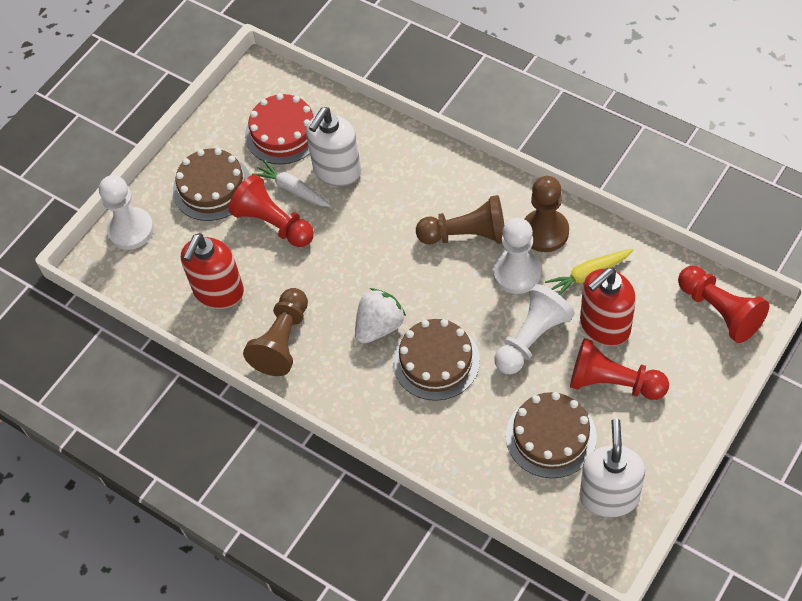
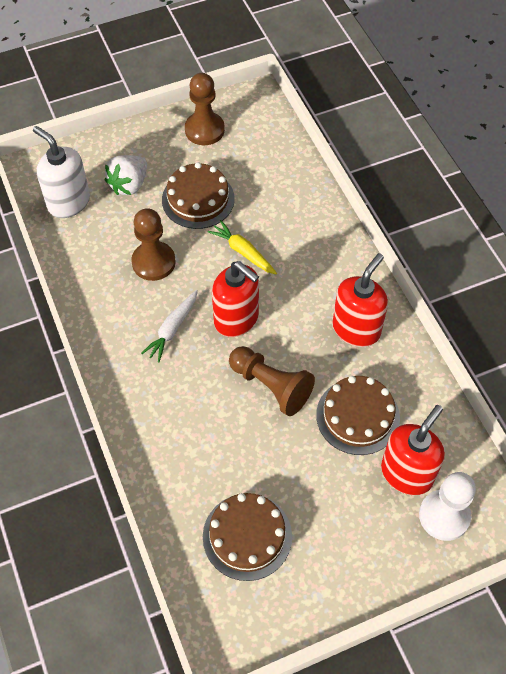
red cake: 1 -> 0
red pawn: 3 -> 0
red soap dispenser: 2 -> 3
white pawn: 3 -> 1
white soap dispenser: 2 -> 1

